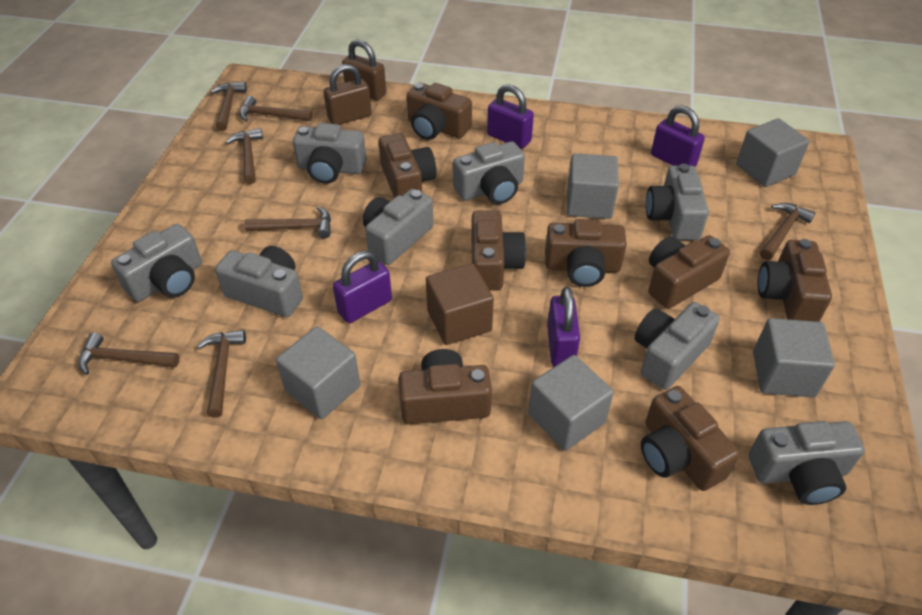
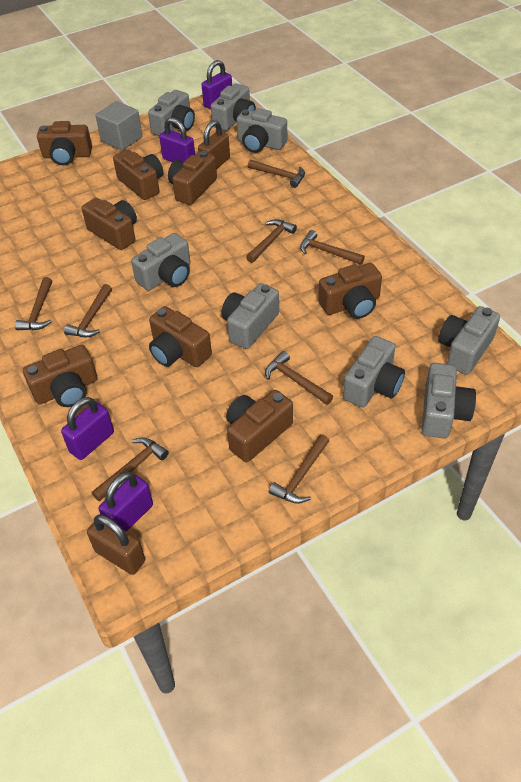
brown cube: 1 -> 0
brown hammer: 7 -> 8
grey cube: 5 -> 1

